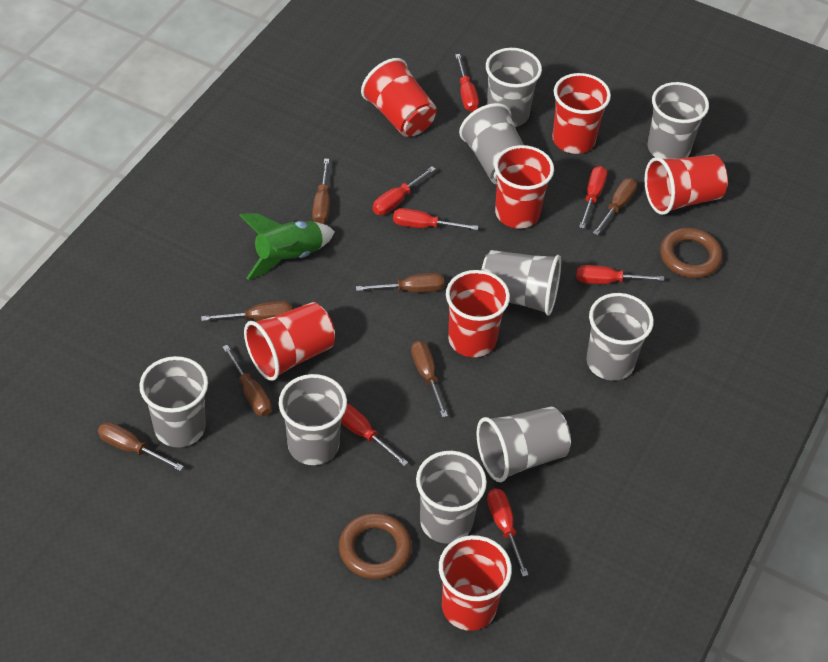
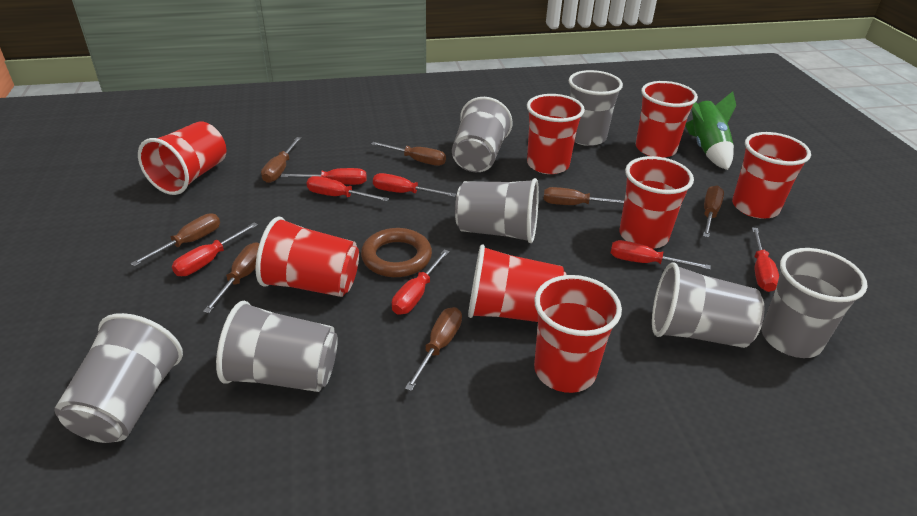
brown ring: 2 -> 1
grey cup: 9 -> 7
red cup: 7 -> 8

